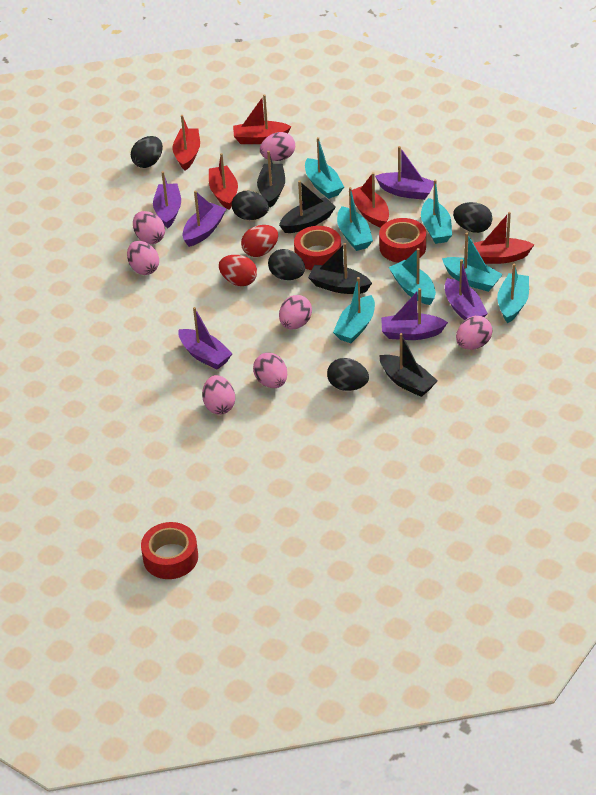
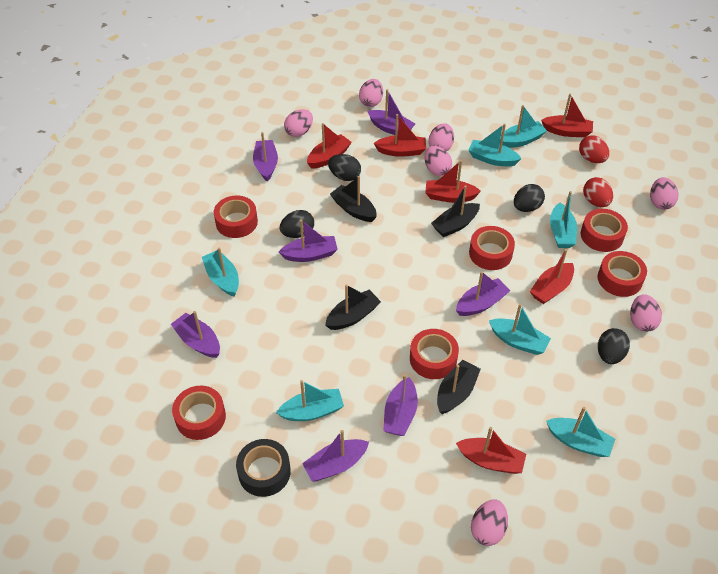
black egg: 5 -> 4
black tape: 0 -> 1
purple boat: 6 -> 7
red boat: 5 -> 6
red tape: 3 -> 6

